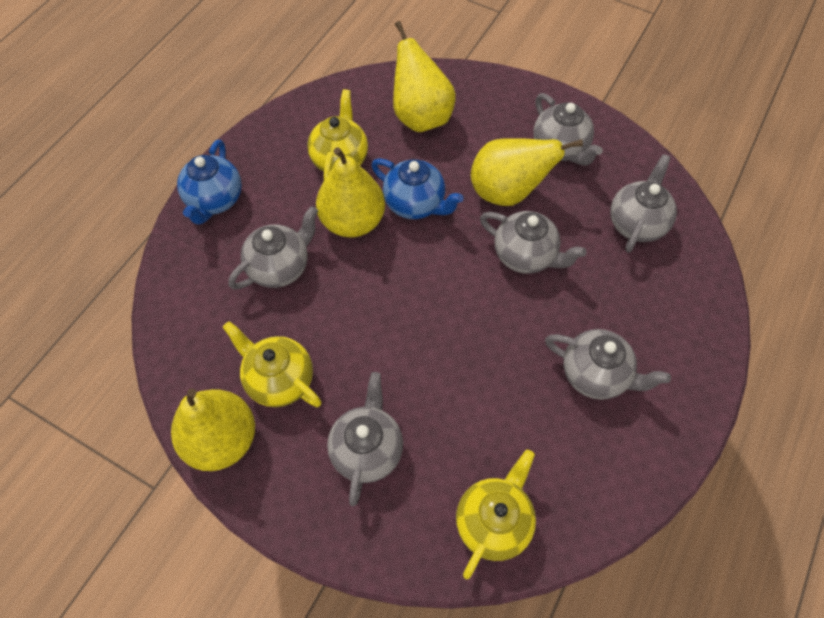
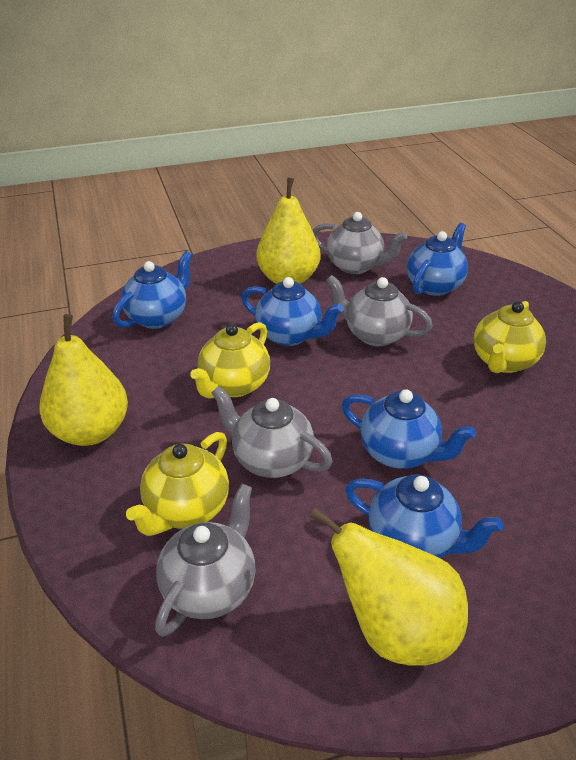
blue teapot: 2 -> 5
grey teapot: 6 -> 4
yellow pear: 4 -> 3

